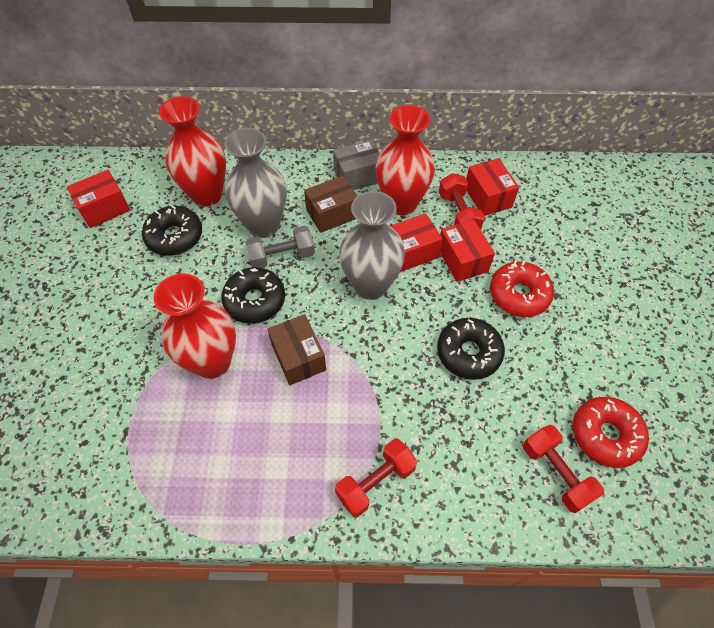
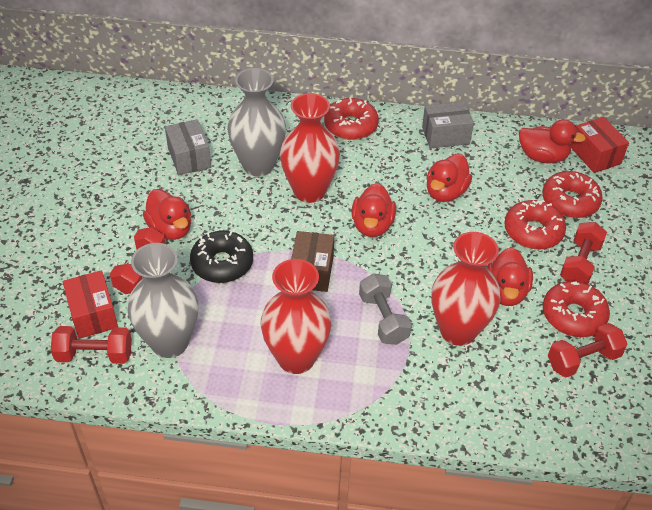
black donut: 3 -> 1
brown box: 2 -> 1
grey box: 1 -> 2
red box: 4 -> 2
red donut: 2 -> 4
red duck: 0 -> 5
red dumbbell: 3 -> 4

